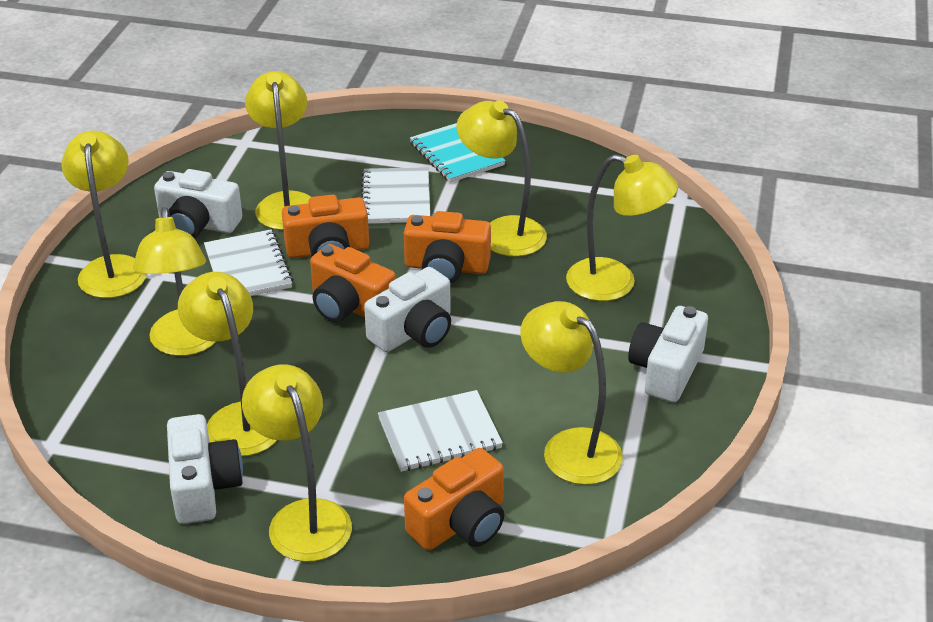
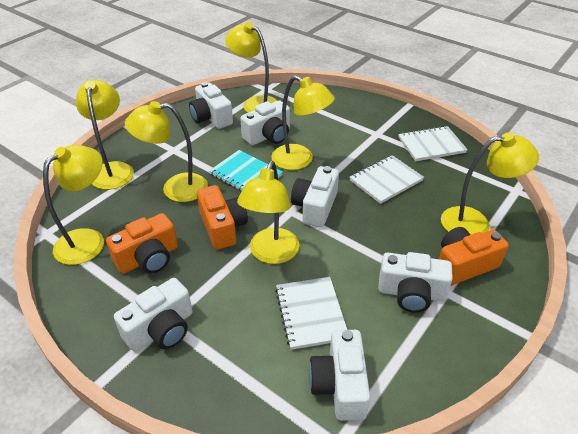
orange camera: 4 -> 3
white camera: 4 -> 6
yellow lamp: 8 -> 7

